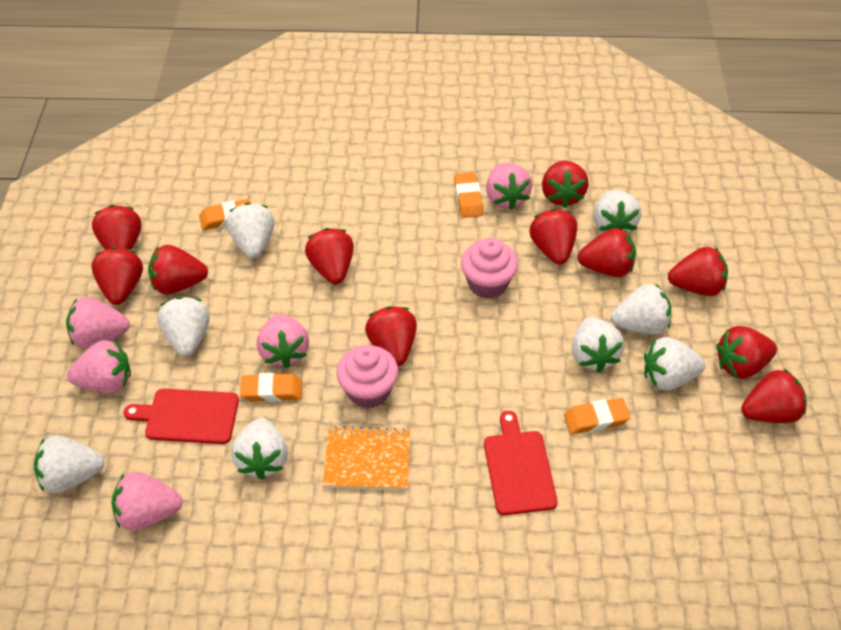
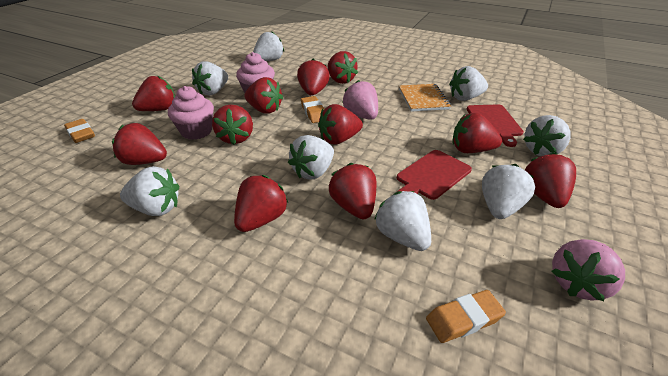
orange eraser: 4 -> 3
pink strawberry: 5 -> 2

